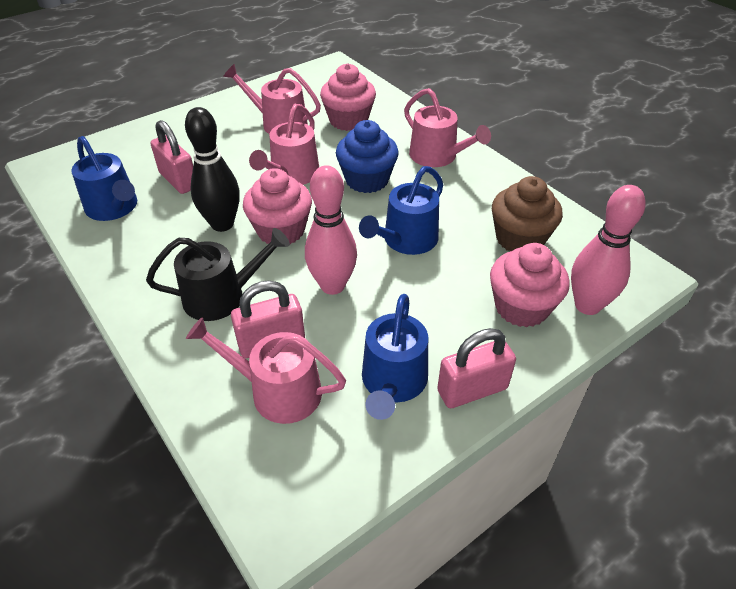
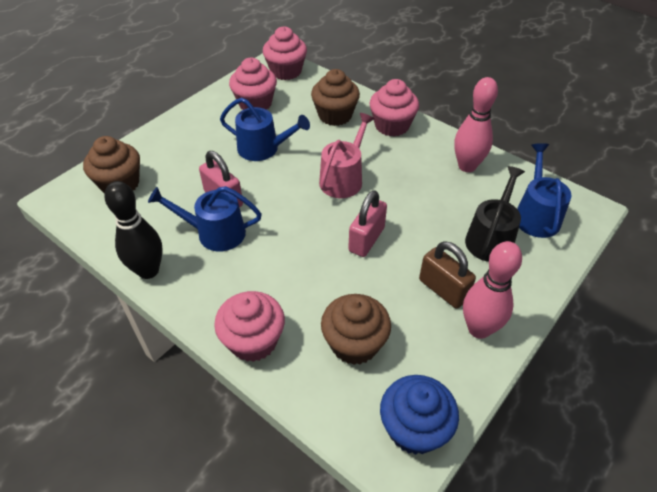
brown cupcake: 1 -> 3
brown padlock: 0 -> 1
pink cupcake: 3 -> 4
pink padlock: 3 -> 2
pink watering can: 4 -> 1

